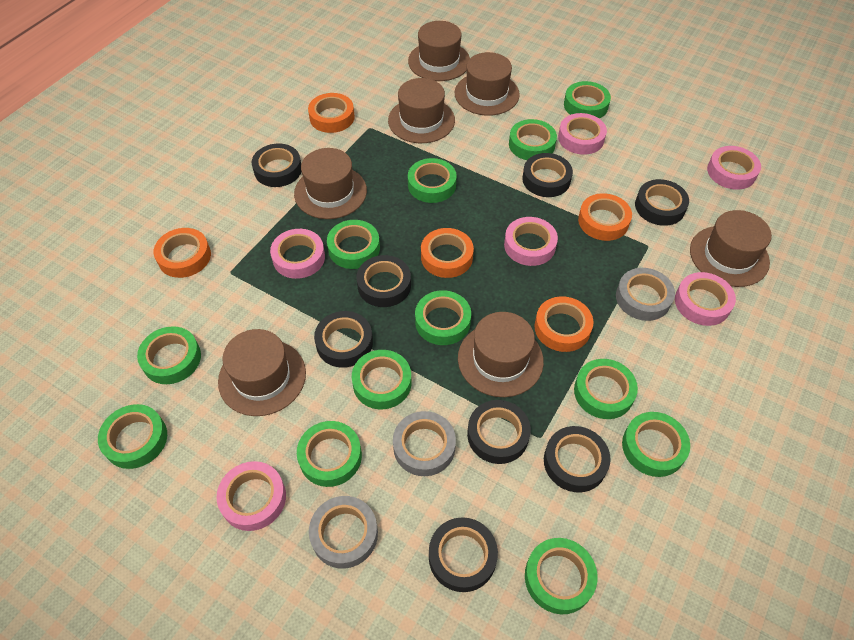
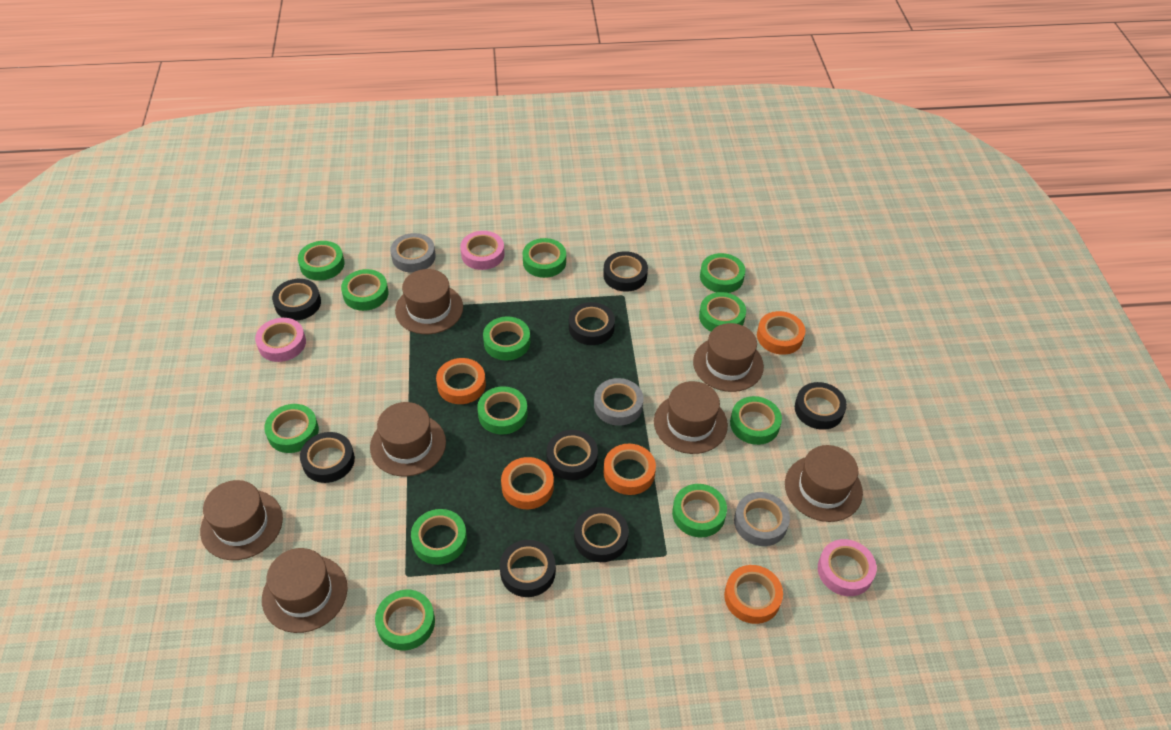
pink tape: 6 -> 3

